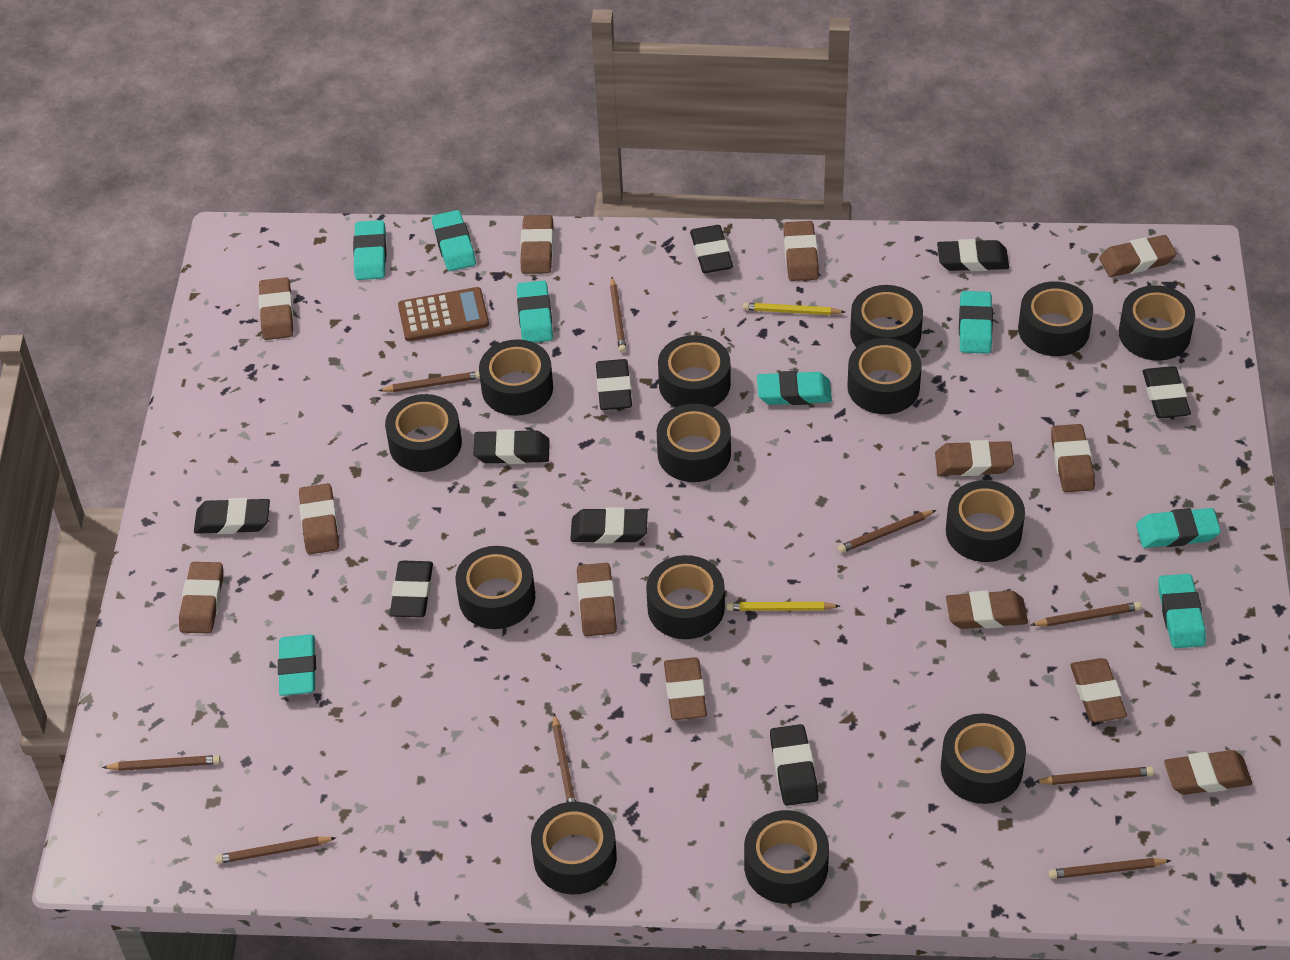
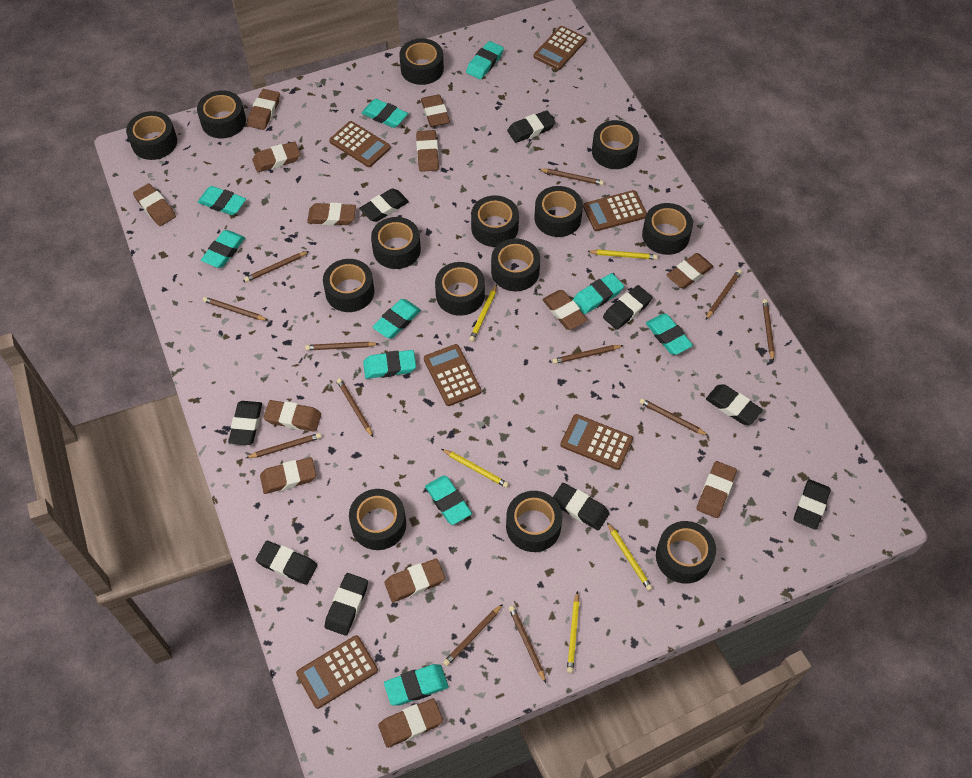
brown calculator: 1 -> 6
brown pencil: 9 -> 12
turquoise eraser: 8 -> 10
yellow pencil: 2 -> 5

